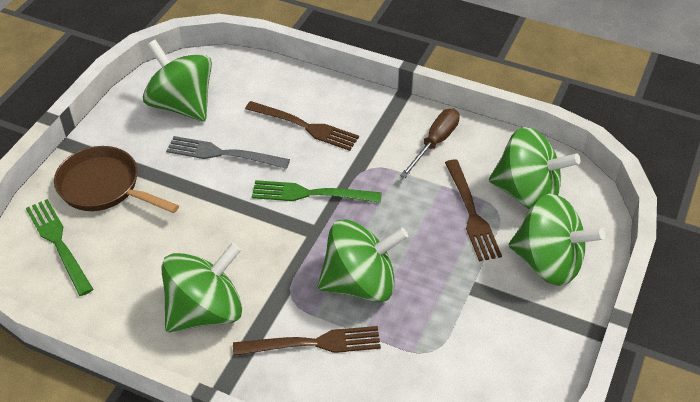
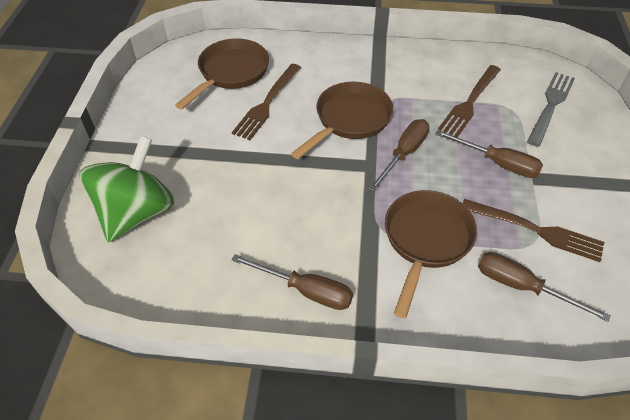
brown pan: 1 -> 3
brown screwdriver: 1 -> 4
green fork: 2 -> 0
green spinning top: 5 -> 1

